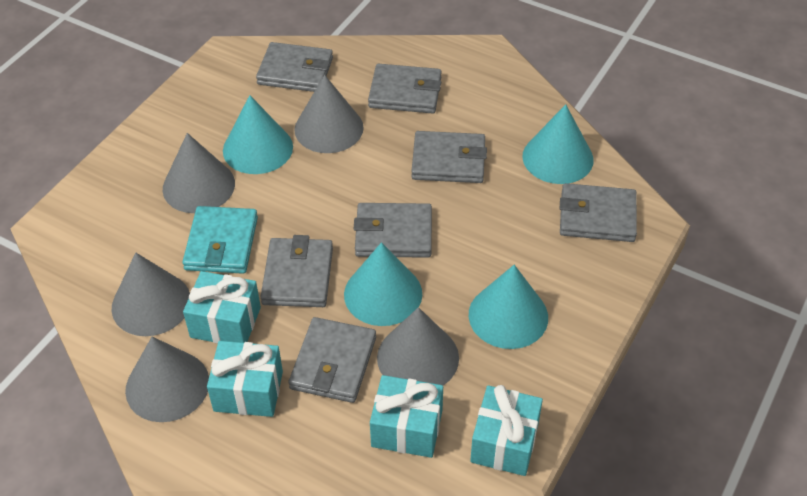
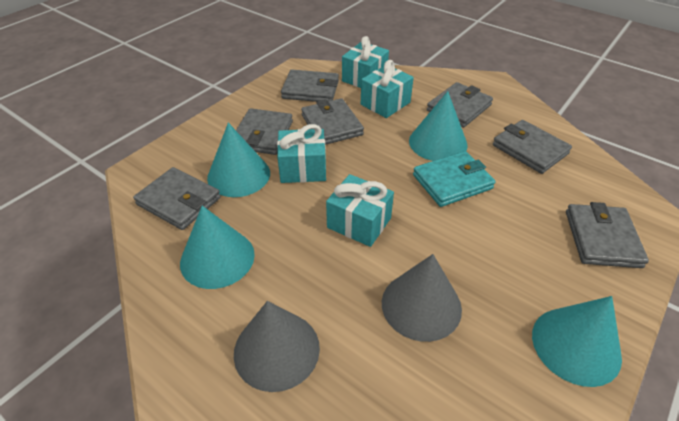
grey cone: 5 -> 2

